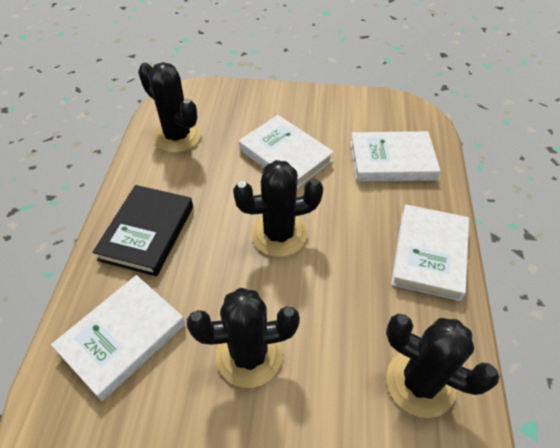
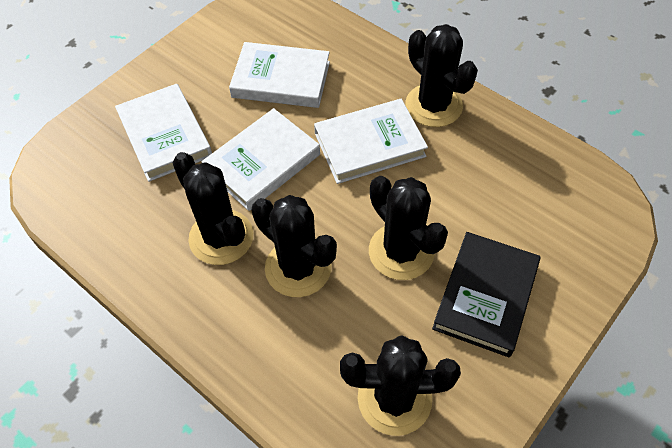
black cactus: 4 -> 5

